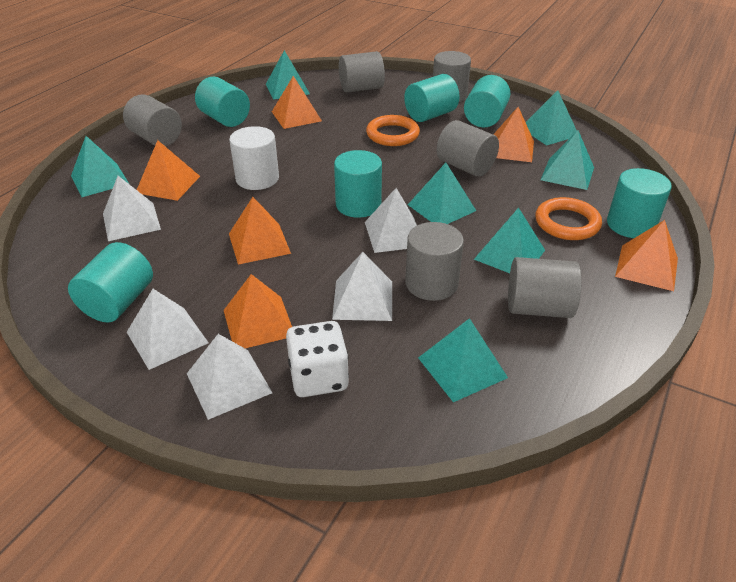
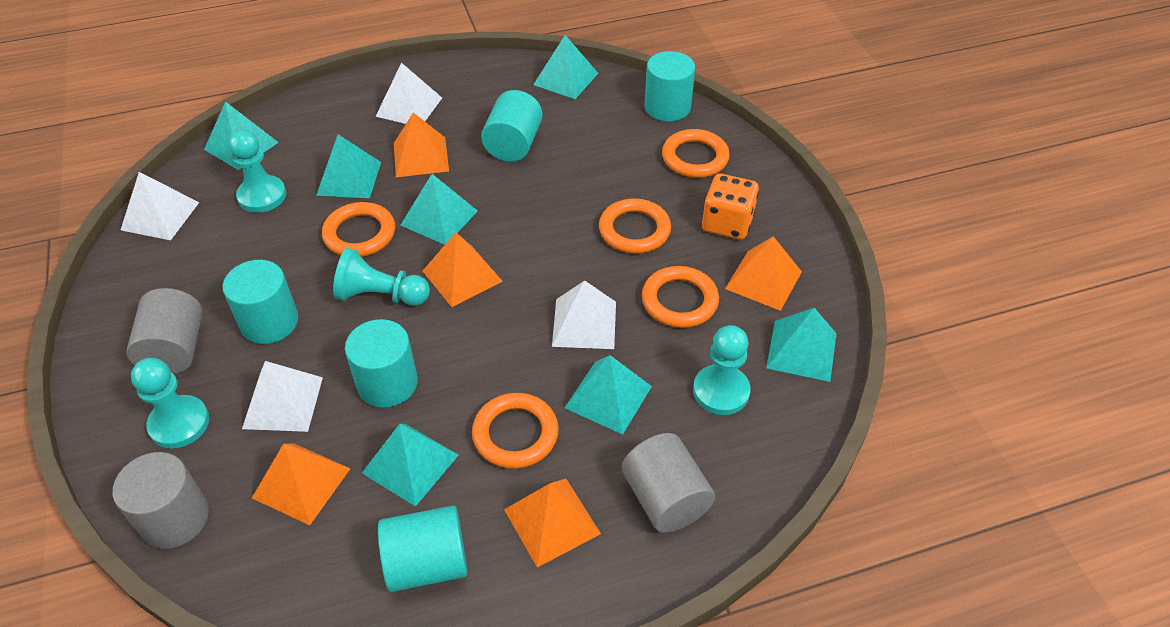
grey cylinder: 6 -> 3
orange dice: 0 -> 1
orange pyramid: 6 -> 5
orange ring: 2 -> 5
turquoise cylinder: 6 -> 5
turquoise pawn: 0 -> 4
white cylinder: 1 -> 0
white dice: 1 -> 0
white pyramid: 5 -> 4

